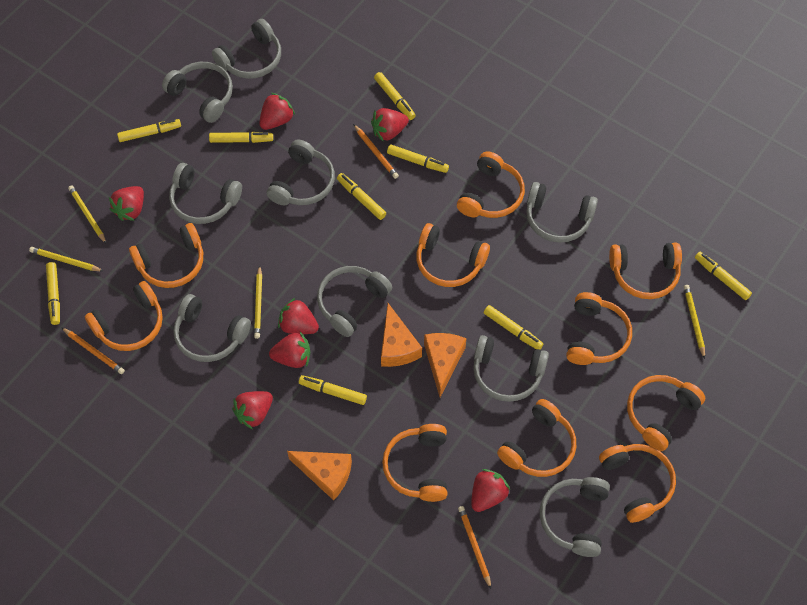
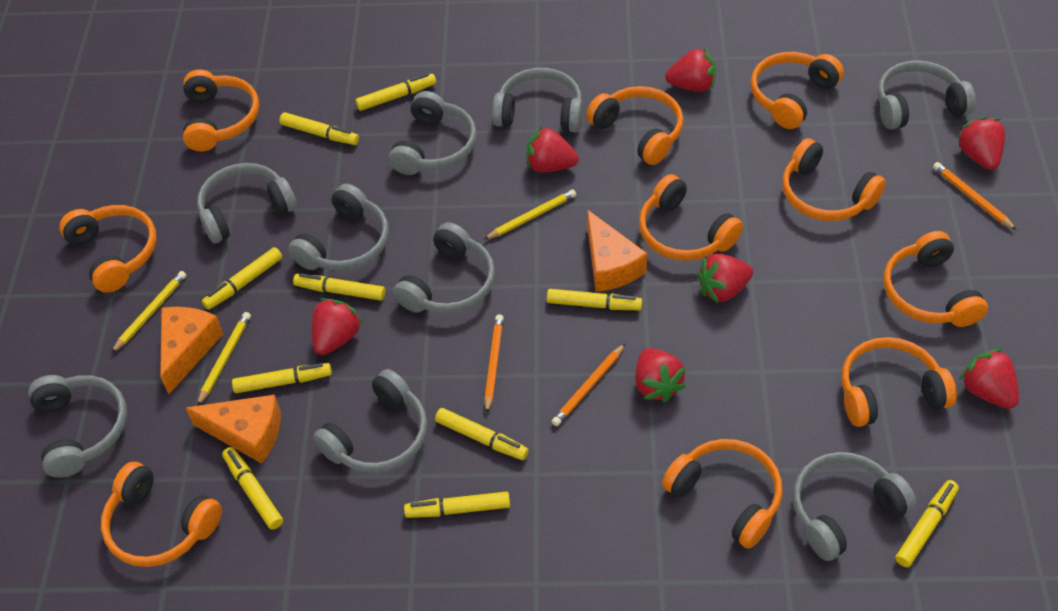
yellow marker: 9 -> 10
yellow pencil: 4 -> 3

